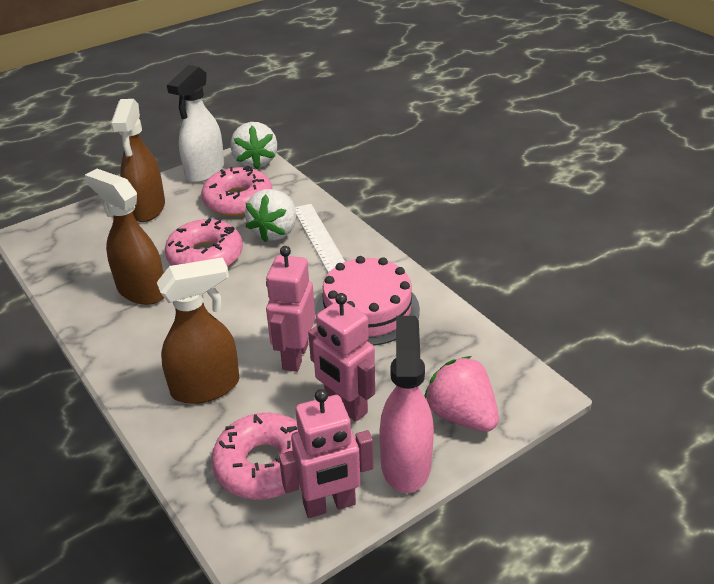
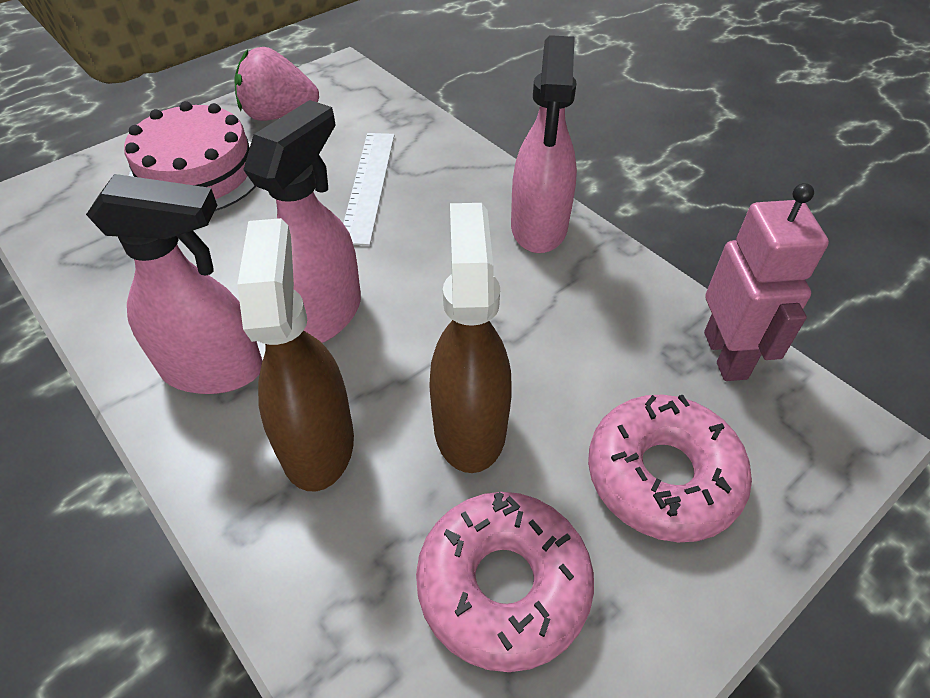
brown spray bottle: 3 -> 2
pink donut: 3 -> 2
pink robot: 3 -> 1
pink spray bottle: 1 -> 3
white spray bottle: 1 -> 0
white strawberry: 2 -> 0

